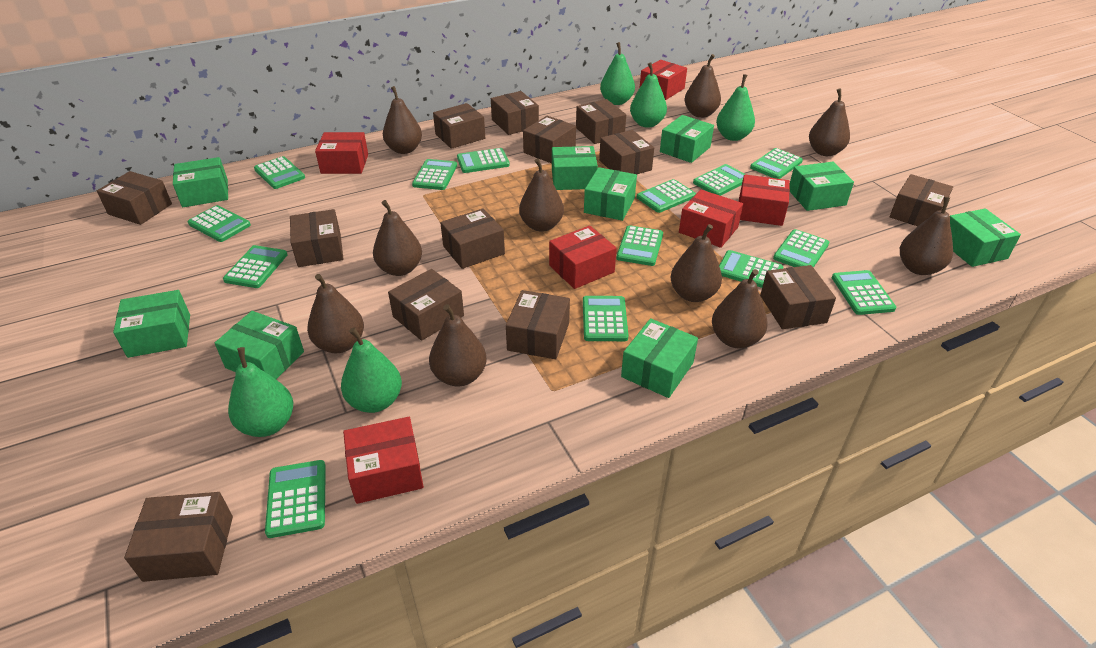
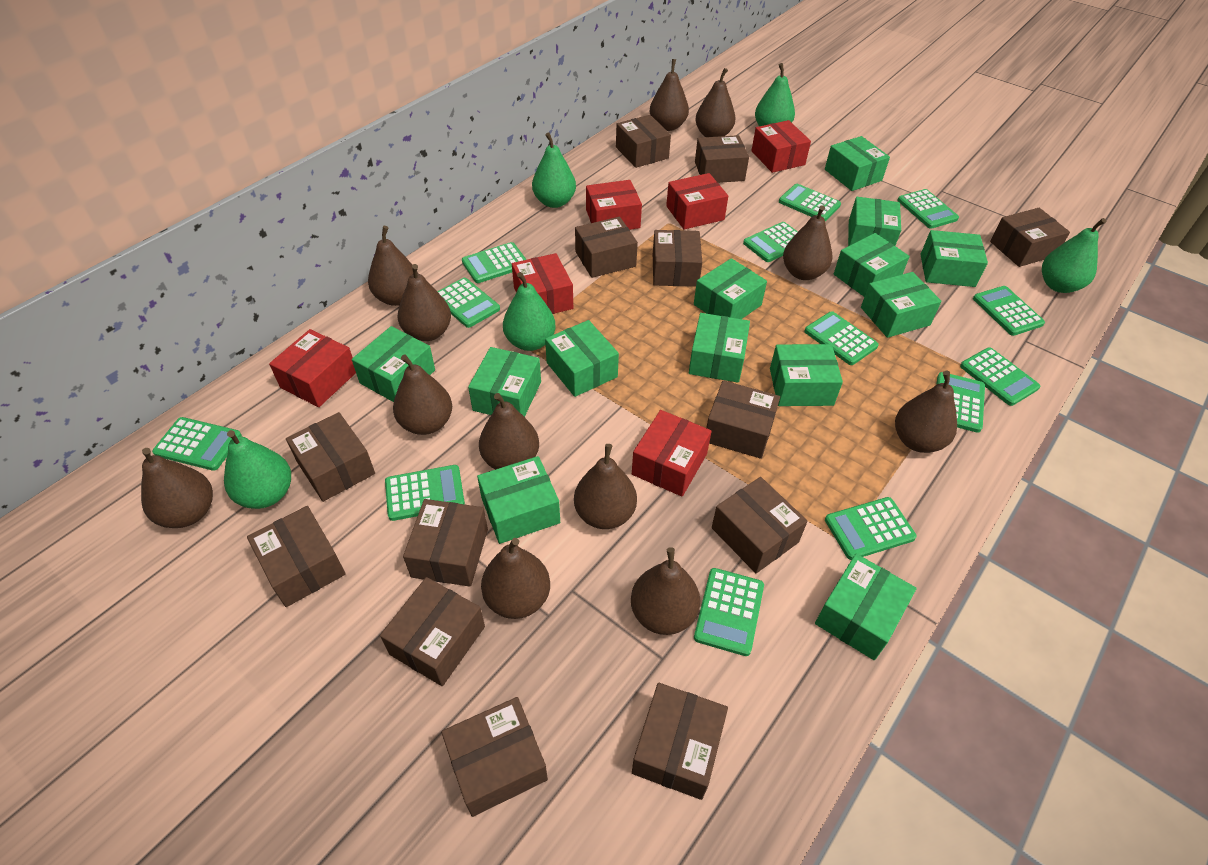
brown pear: 10 -> 12
green box: 9 -> 13
green calculator: 14 -> 13

